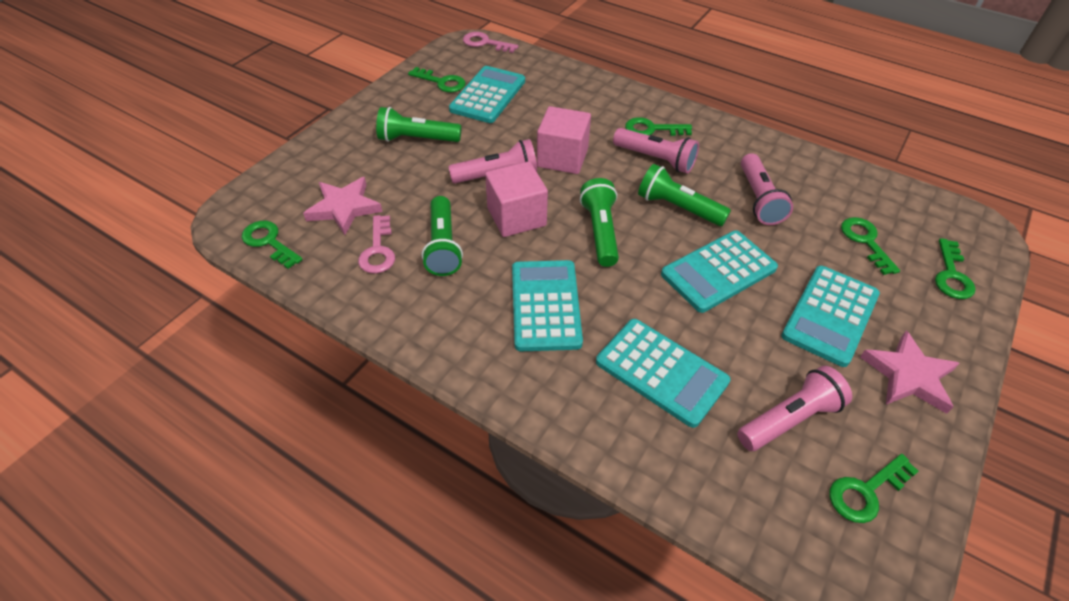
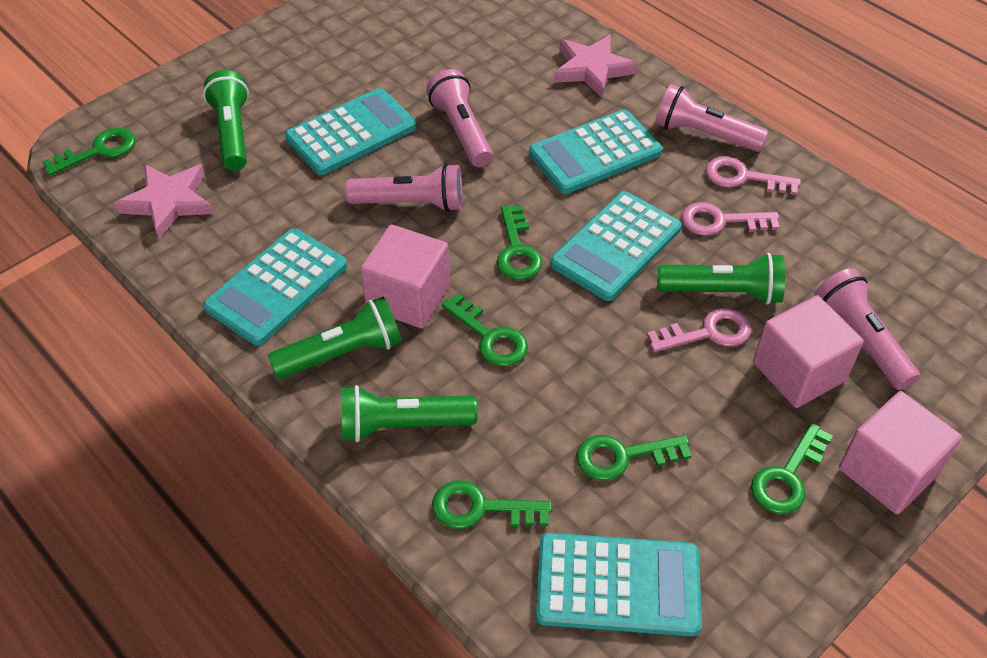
pink cube: 2 -> 3
pink key: 2 -> 3

